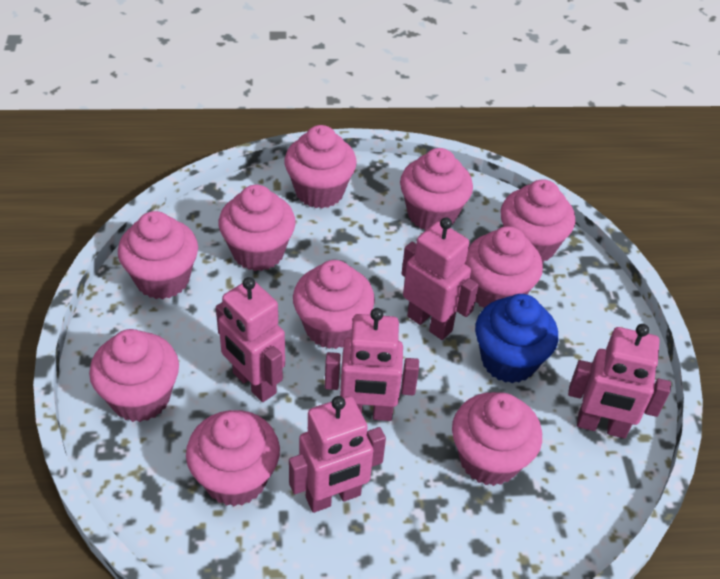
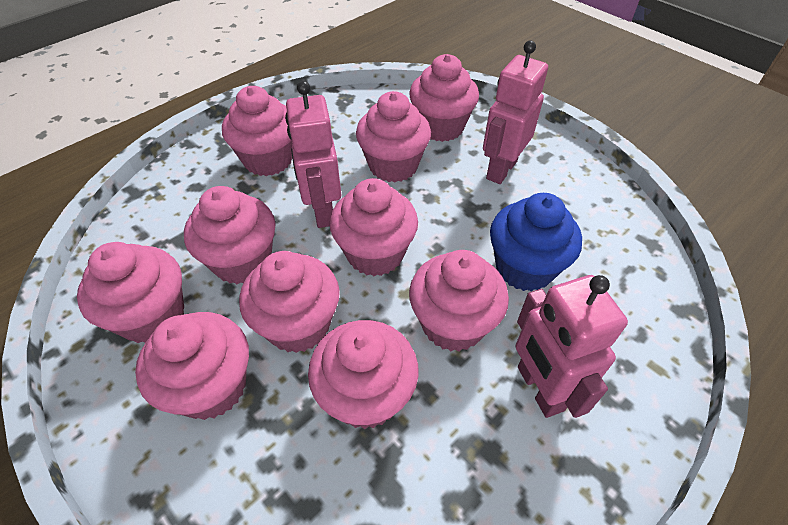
pink robot: 5 -> 3

